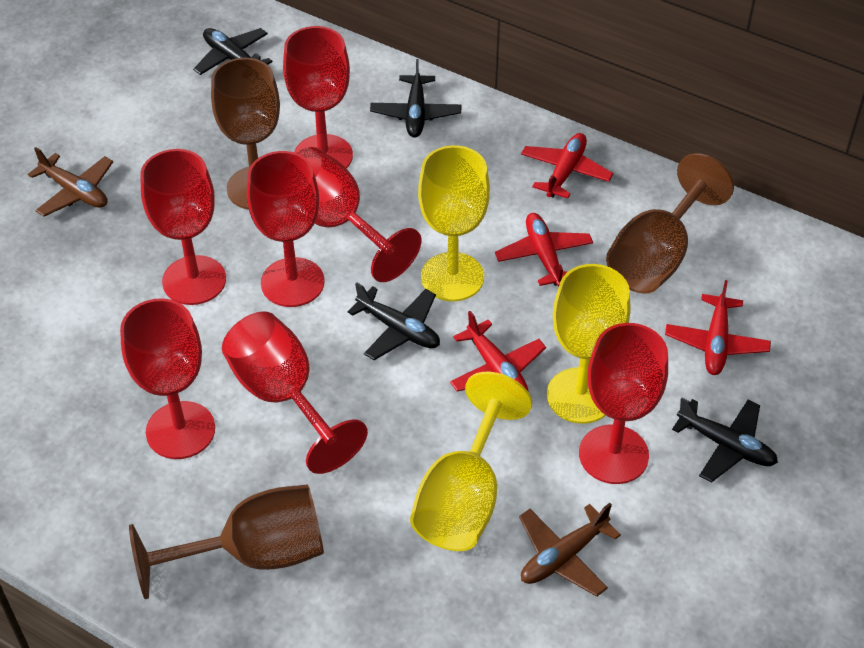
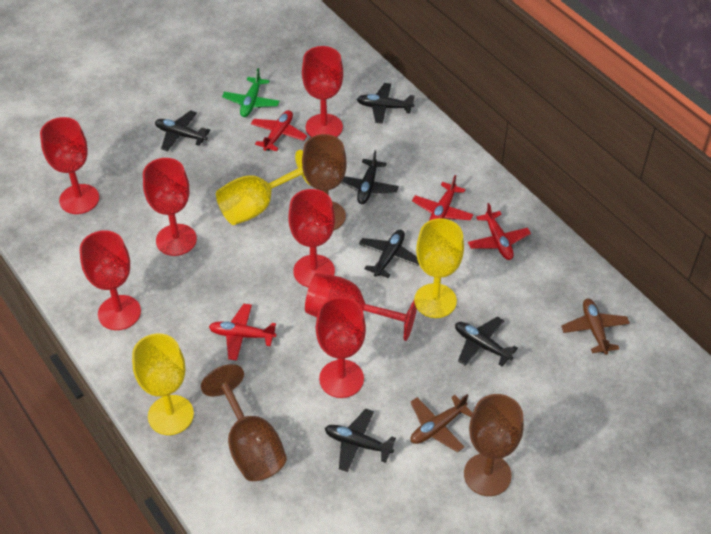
black plane: 4 -> 6
green plane: 0 -> 1

